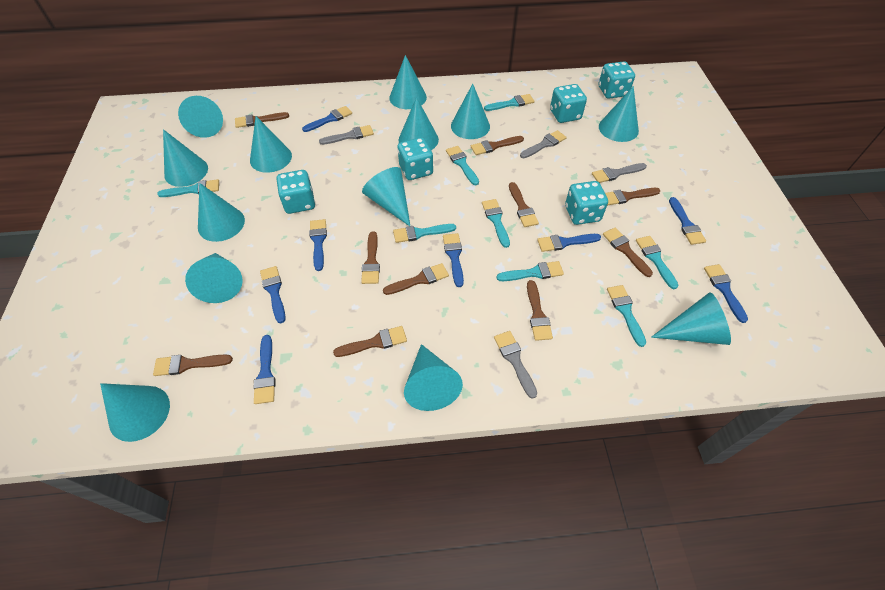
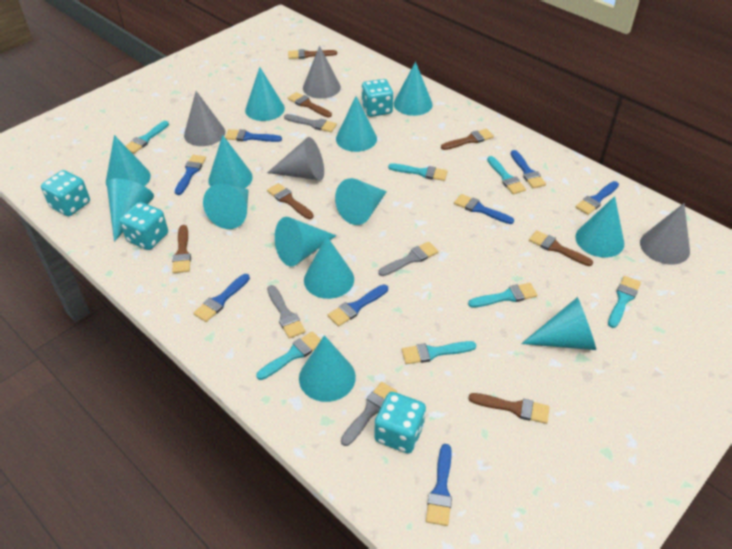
brown brush: 10 -> 7
grey cone: 0 -> 4
turquoise brush: 8 -> 7
turquoise dice: 5 -> 4

